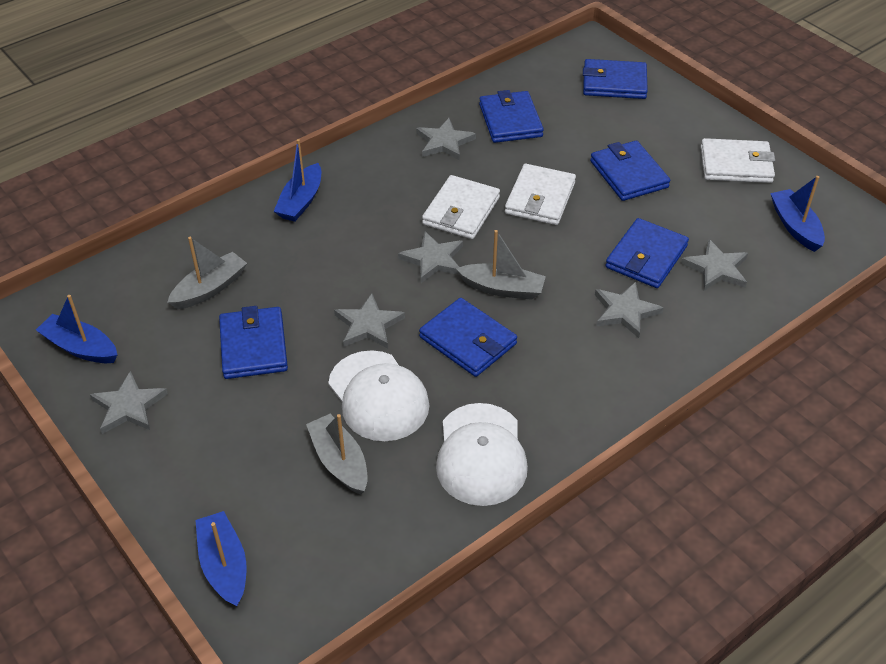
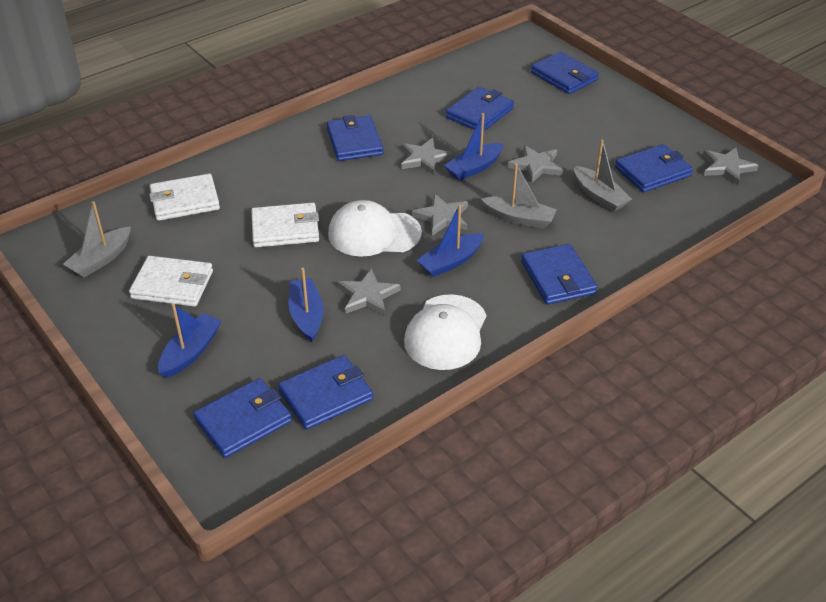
blue wallet: 6 -> 7
grey star: 6 -> 5

